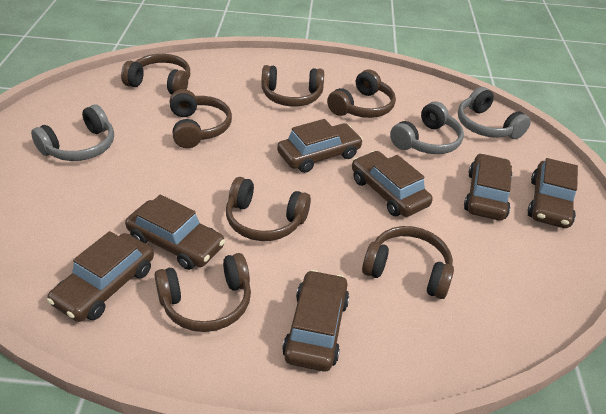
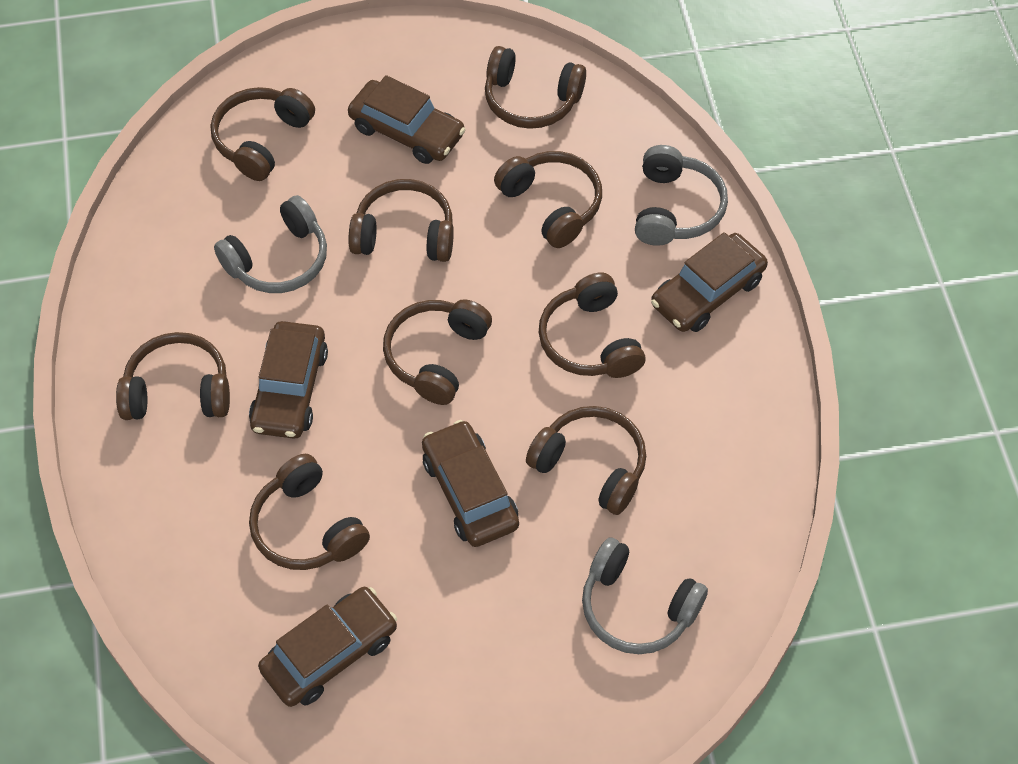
brown car: 7 -> 5
brown headphones: 7 -> 9

